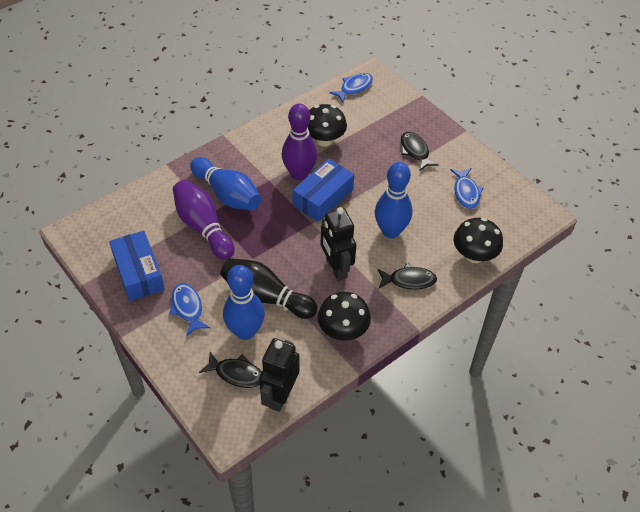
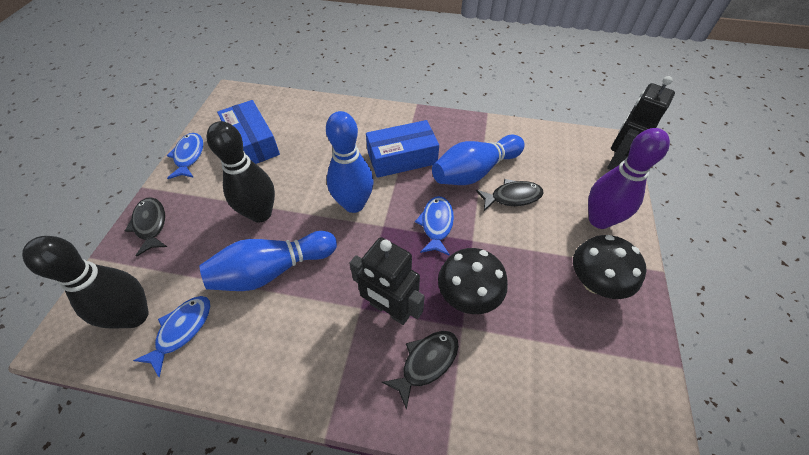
black bowling pin: 1 -> 2
black mushroom: 3 -> 2
purple bowling pin: 2 -> 1

